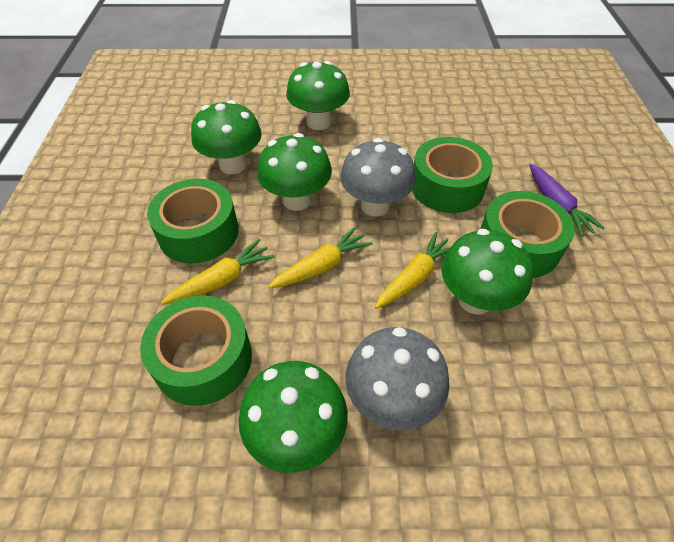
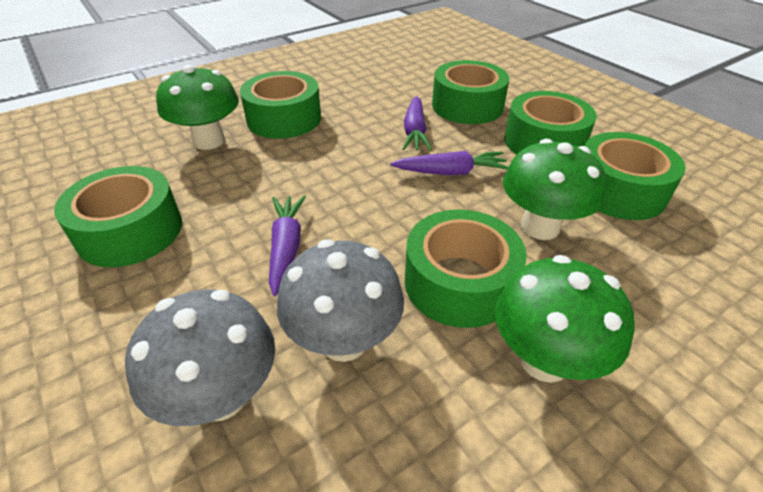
green mushroom: 5 -> 3
green tape: 4 -> 6
purple carrot: 1 -> 3
yellow carrot: 3 -> 0

